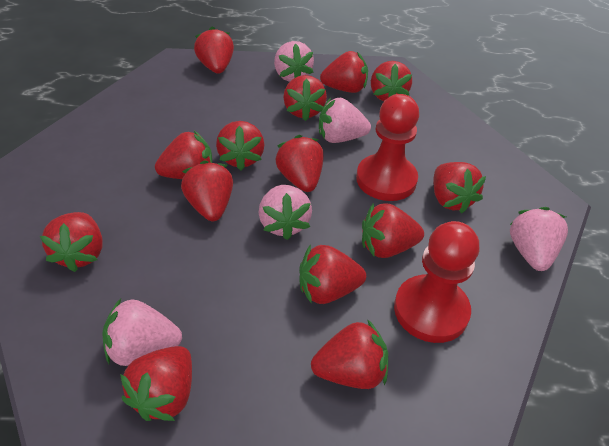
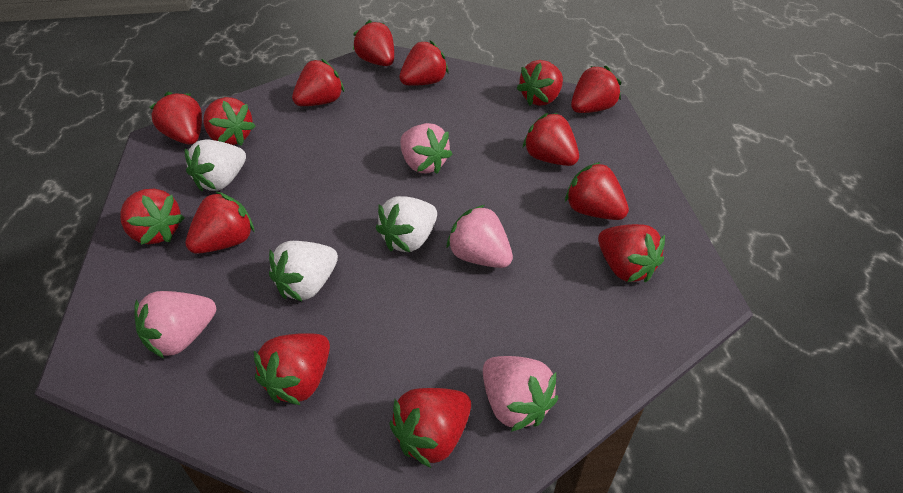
pink strawberry: 5 -> 4
red pawn: 2 -> 0
white strawberry: 0 -> 3

